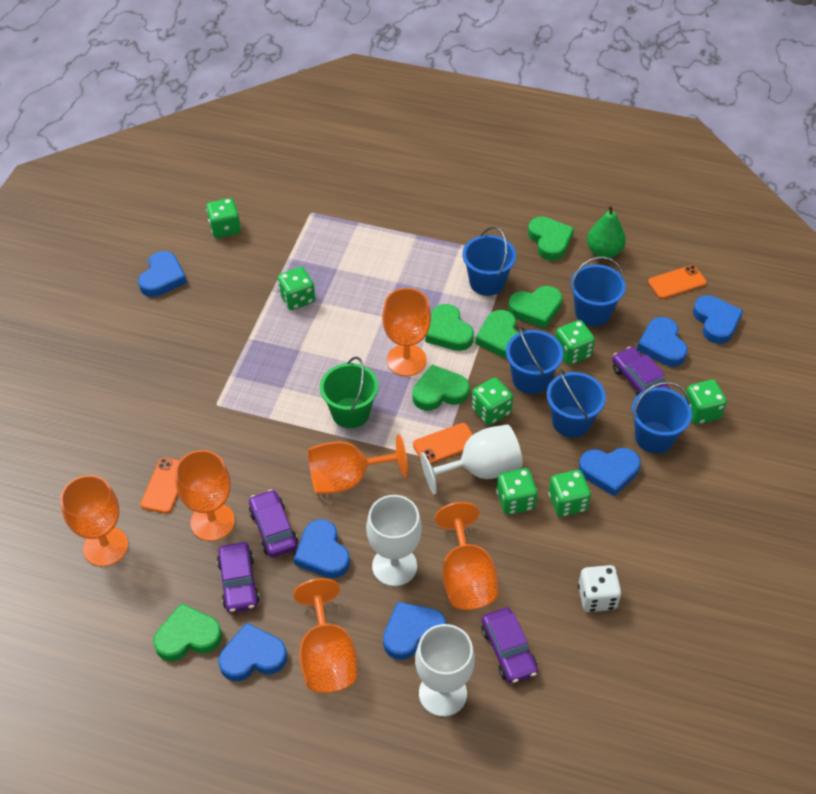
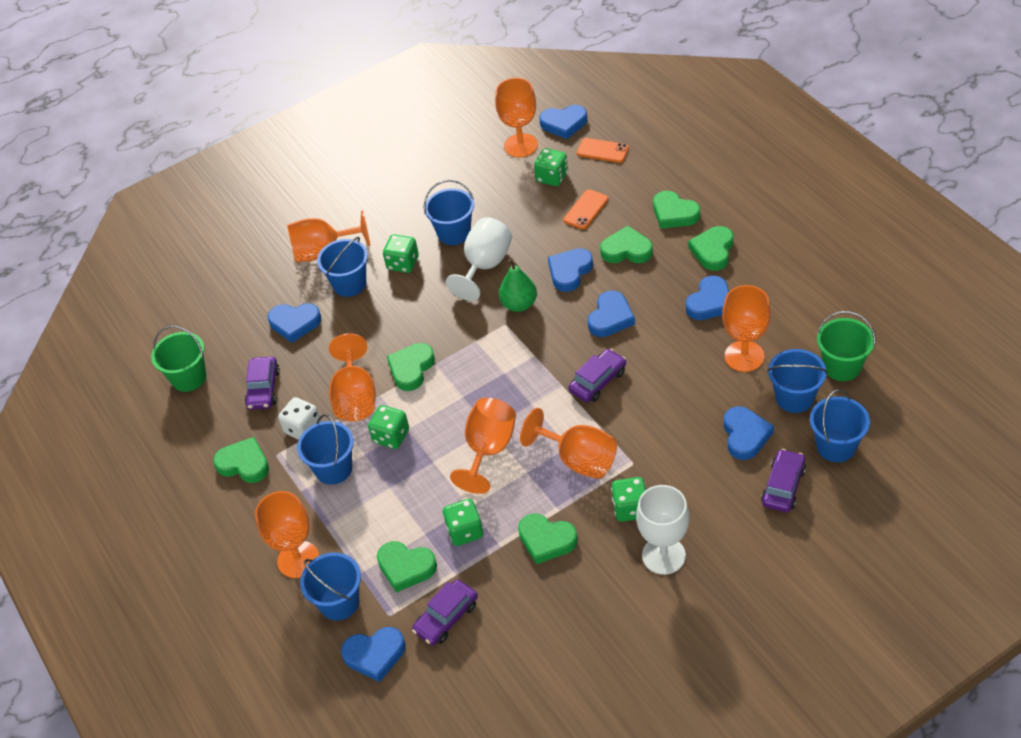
blue bucket: 5 -> 6
green bucket: 1 -> 2
green dice: 7 -> 5
green heart: 6 -> 7
orange goblet: 6 -> 7
orange phone: 3 -> 2
white goblet: 3 -> 2

